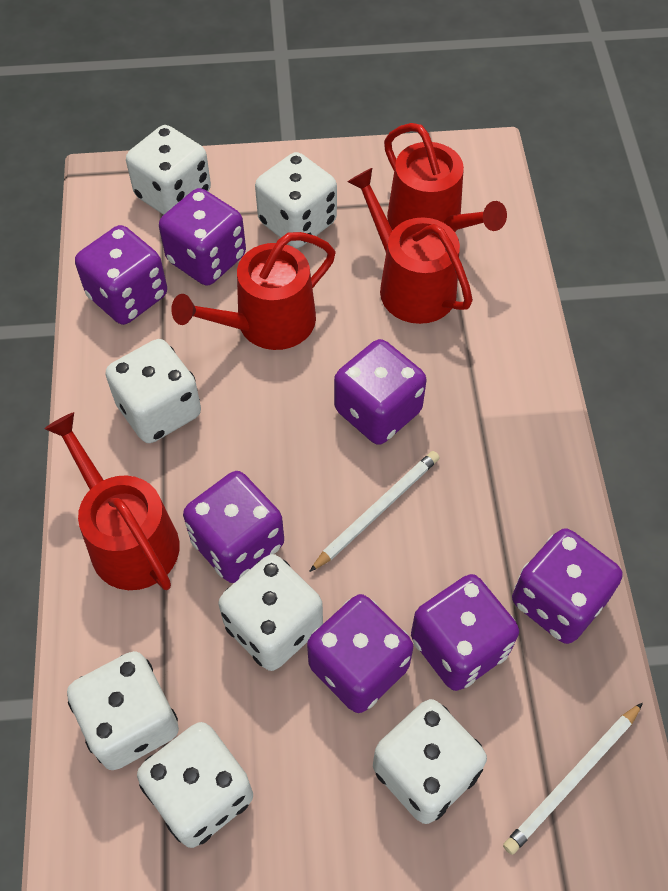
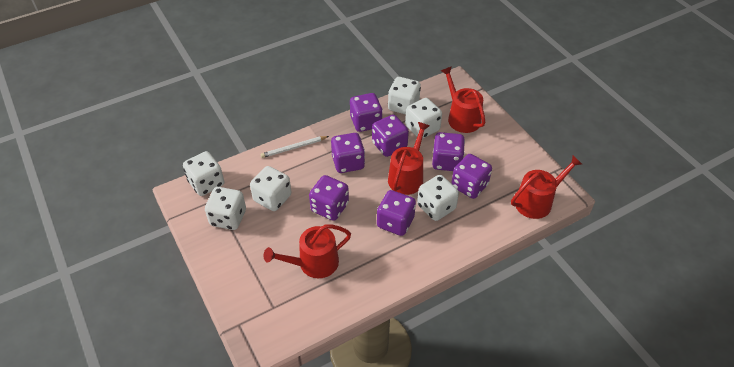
white dice: 7 -> 6
white pencil: 2 -> 1

